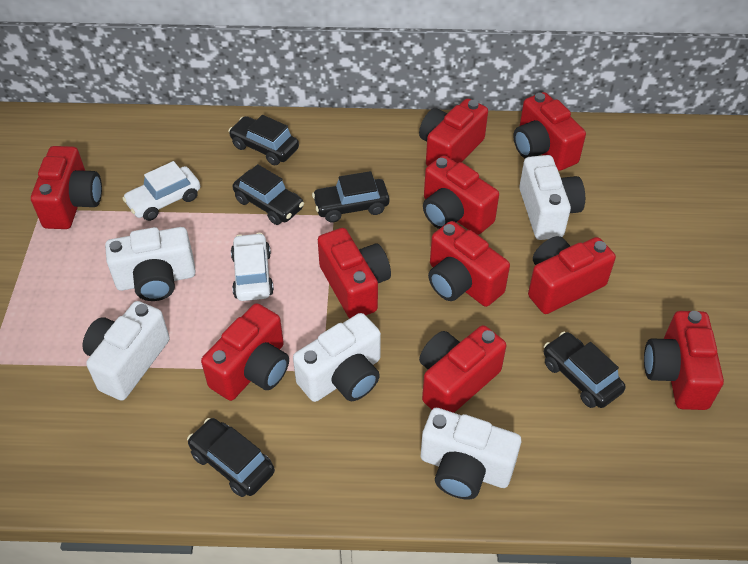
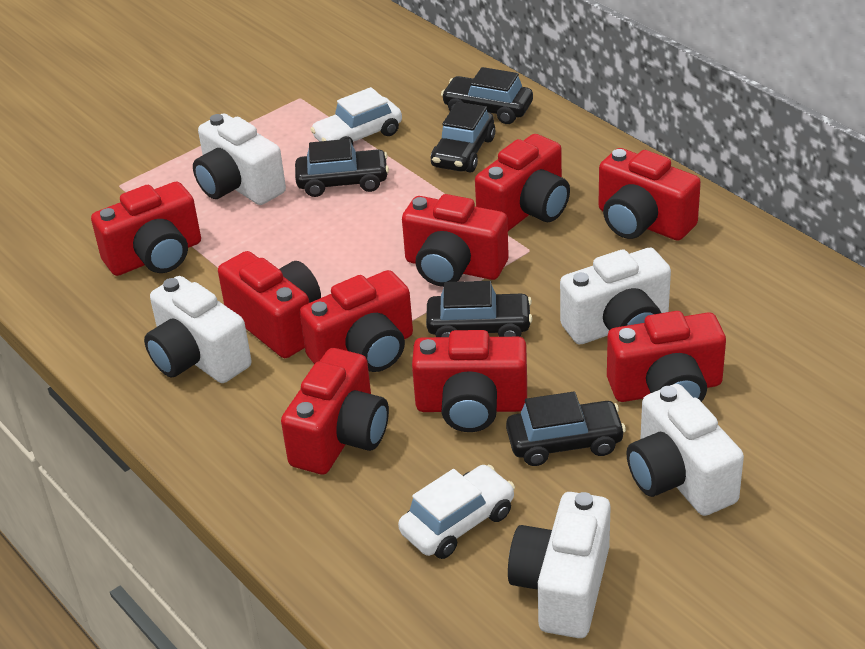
red camera: 10 -> 9

